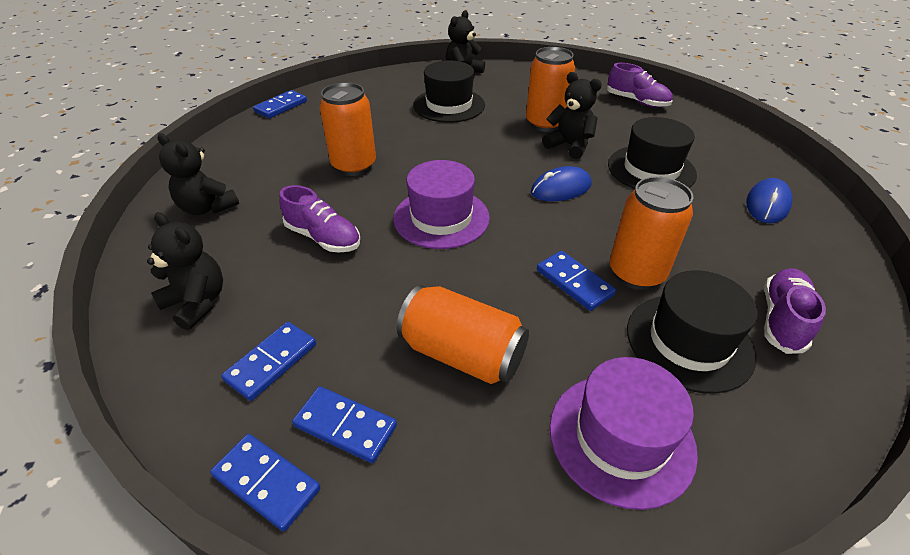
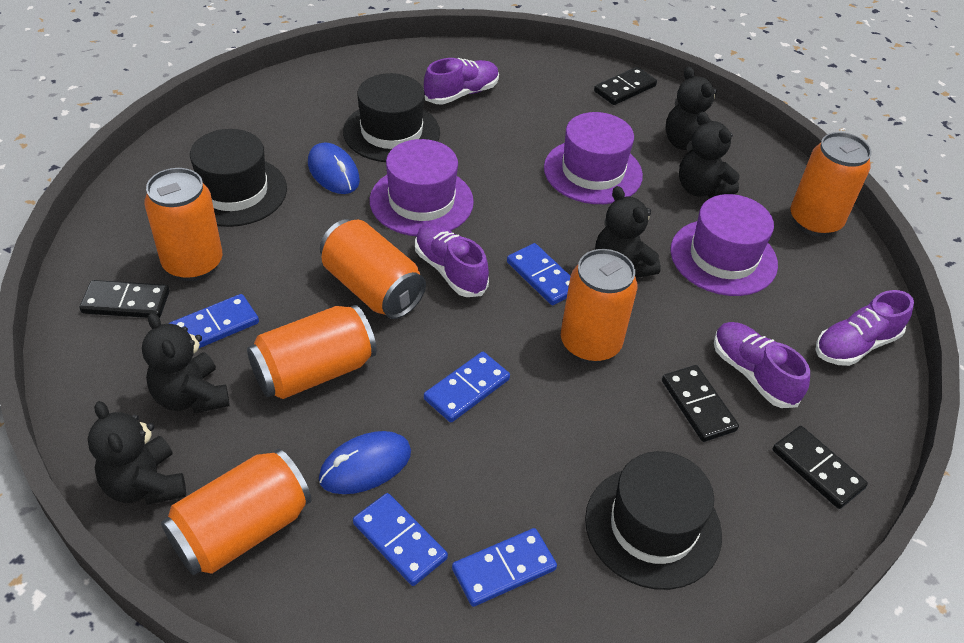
black domino: 0 -> 4
black teddy bear: 4 -> 5
orange can: 4 -> 6
purple hat: 2 -> 3
purple shoe: 3 -> 4

